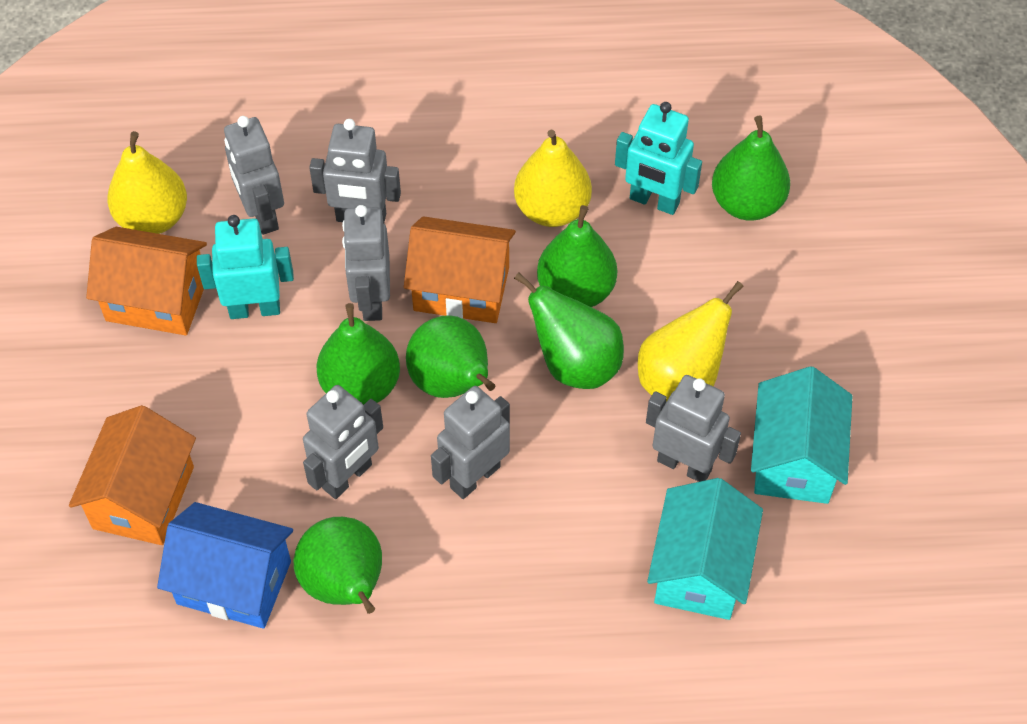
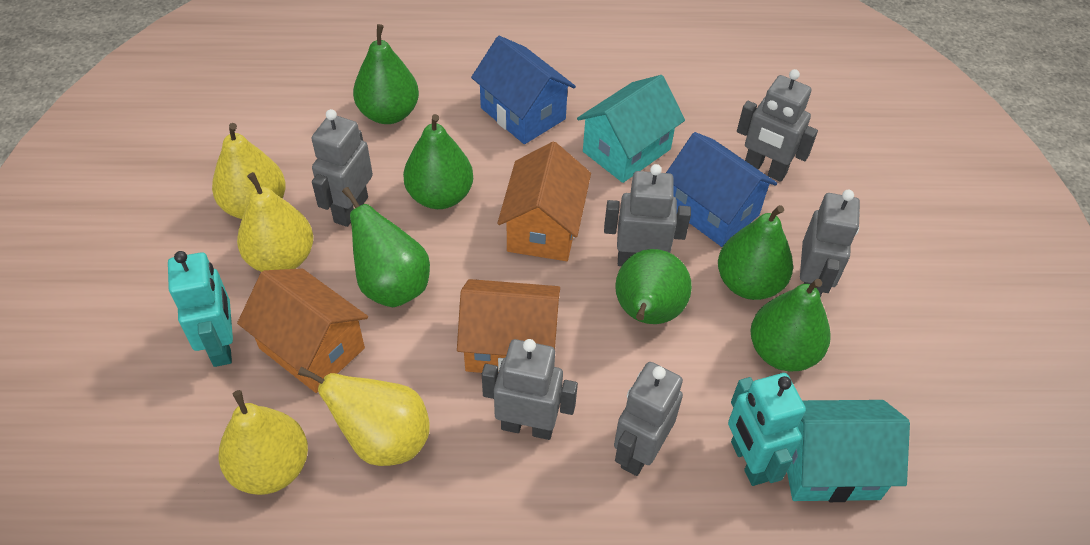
blue house: 1 -> 2
yellow pear: 3 -> 4

